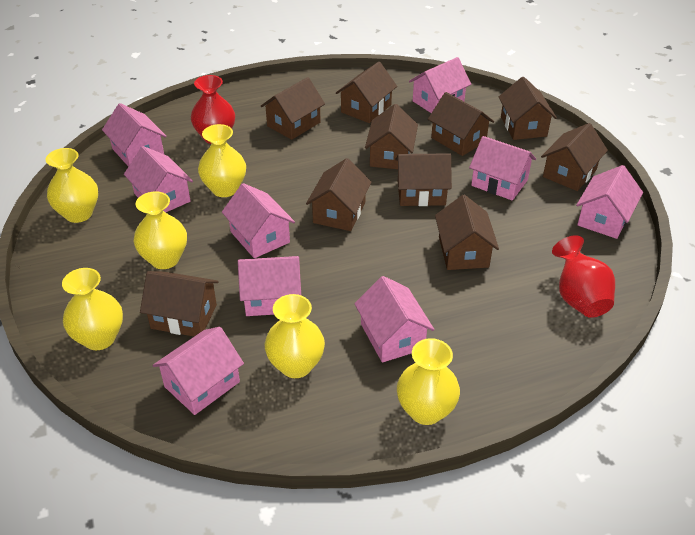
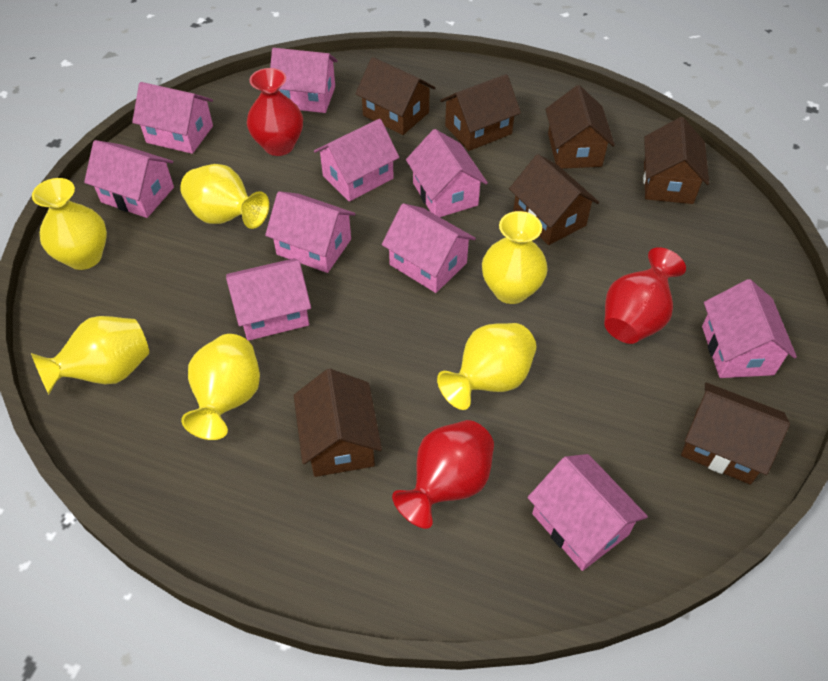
brown house: 10 -> 7
pink house: 9 -> 10
red vase: 2 -> 3

